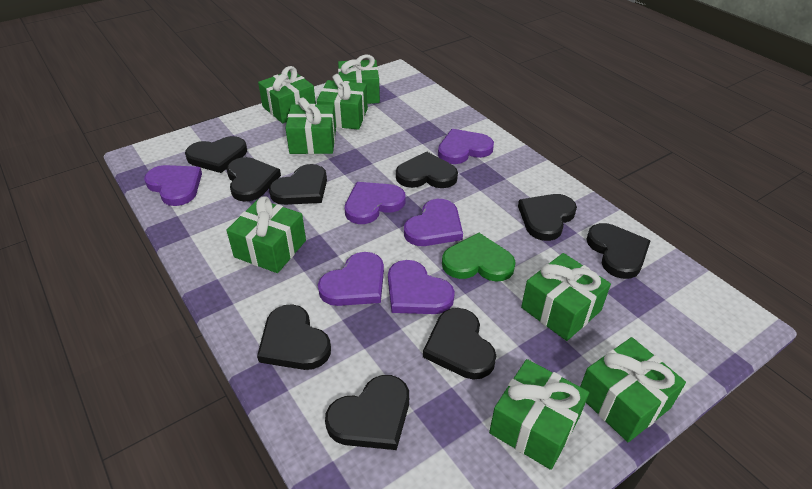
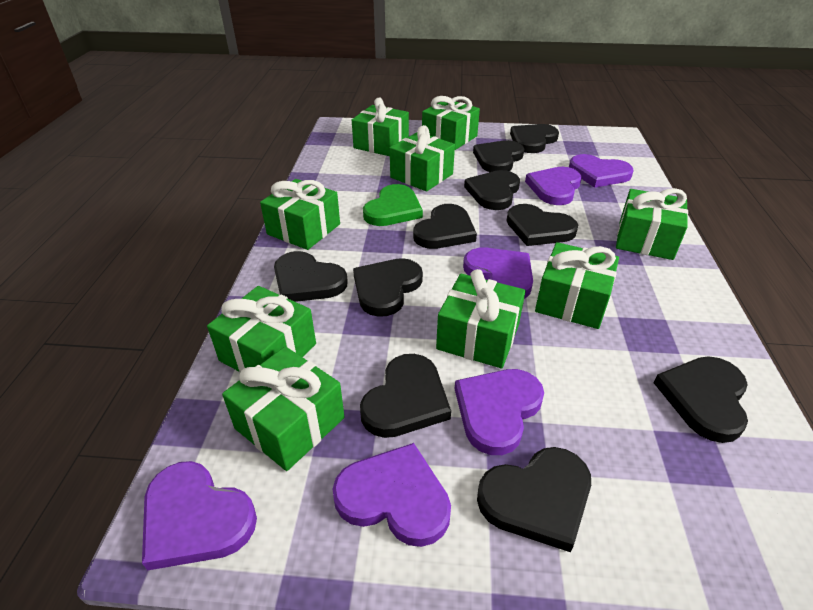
black heart: 9 -> 10
green gift: 8 -> 9

